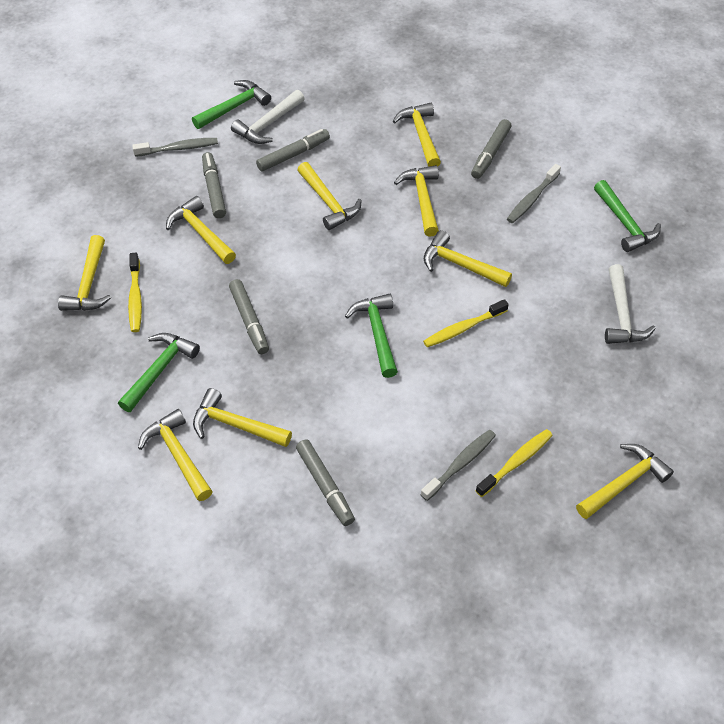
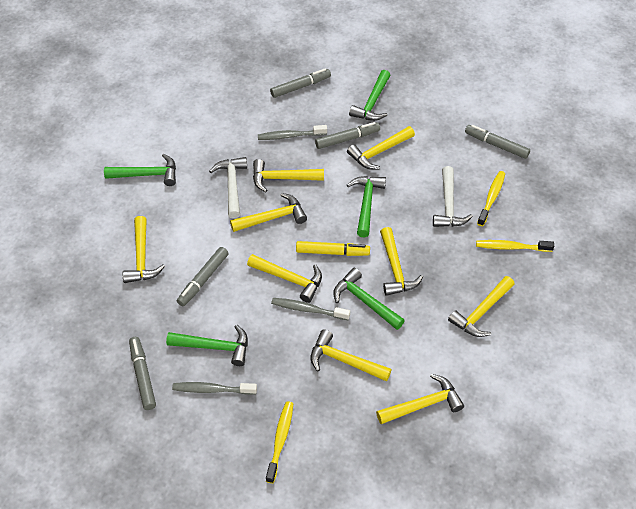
green hammer: 4 -> 5
yellow marker: 0 -> 1

